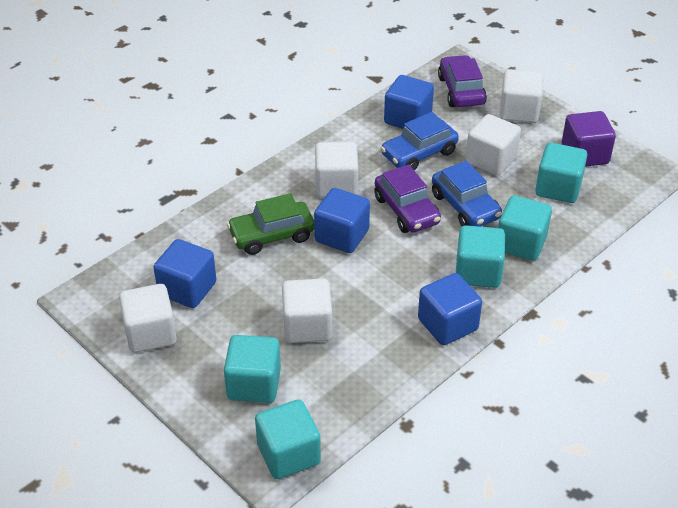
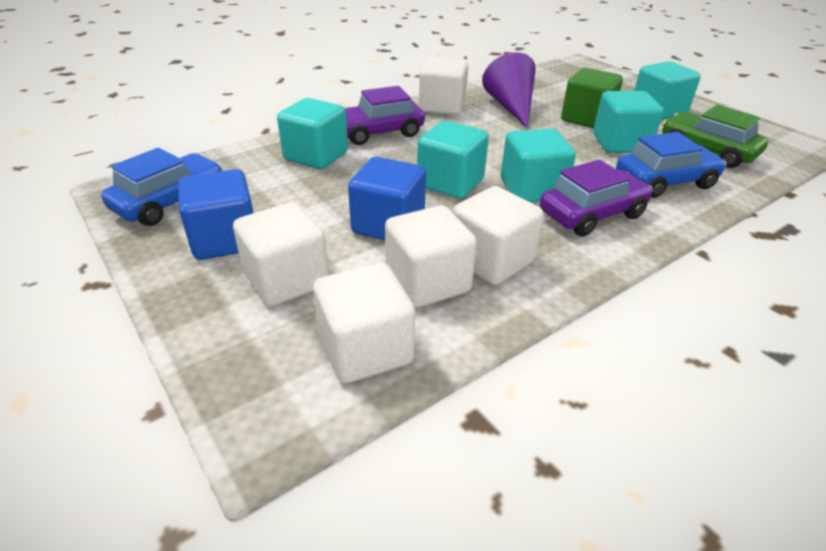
blue cube: 4 -> 2
green cube: 0 -> 1
purple cone: 0 -> 1
purple cube: 1 -> 0

